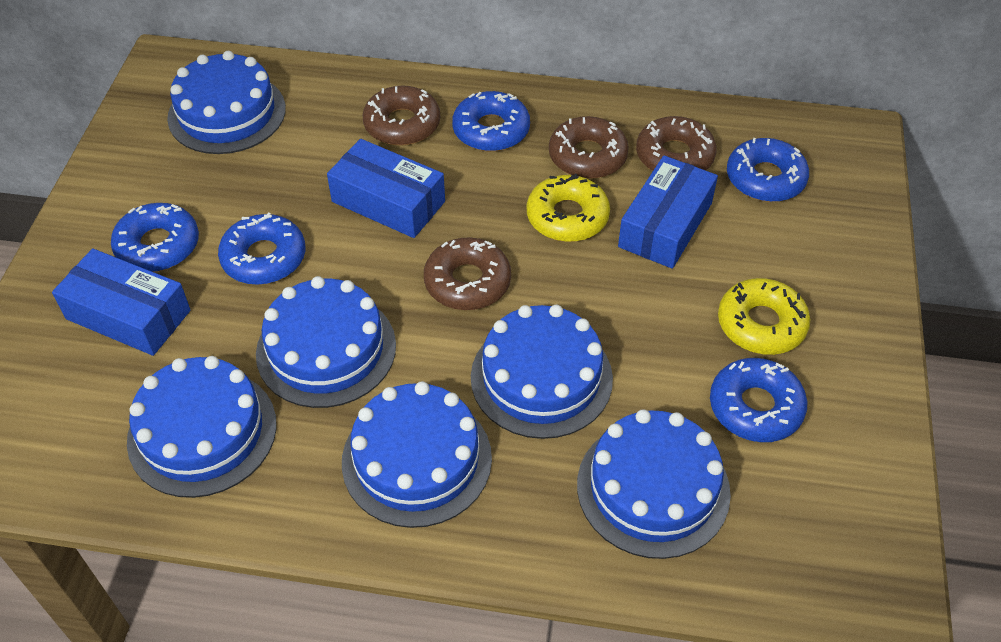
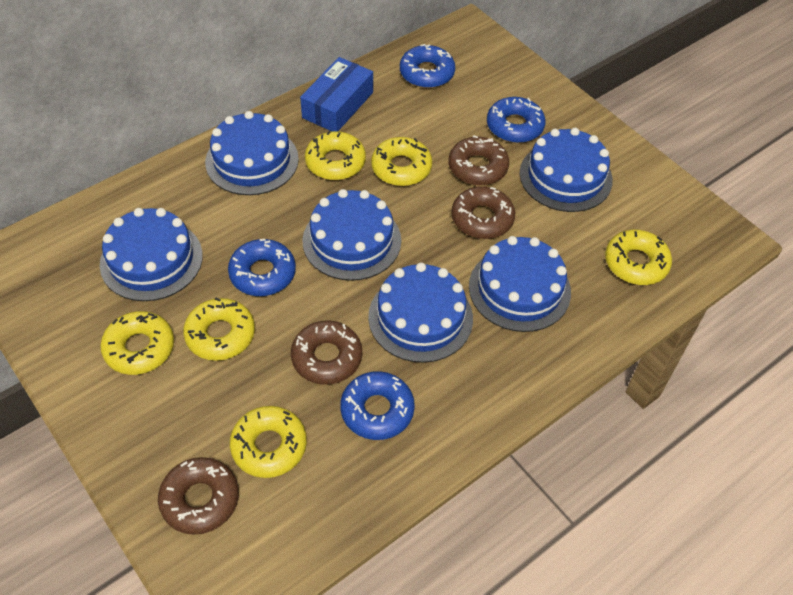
blue box: 3 -> 1
blue donut: 5 -> 4
yellow donut: 2 -> 6

